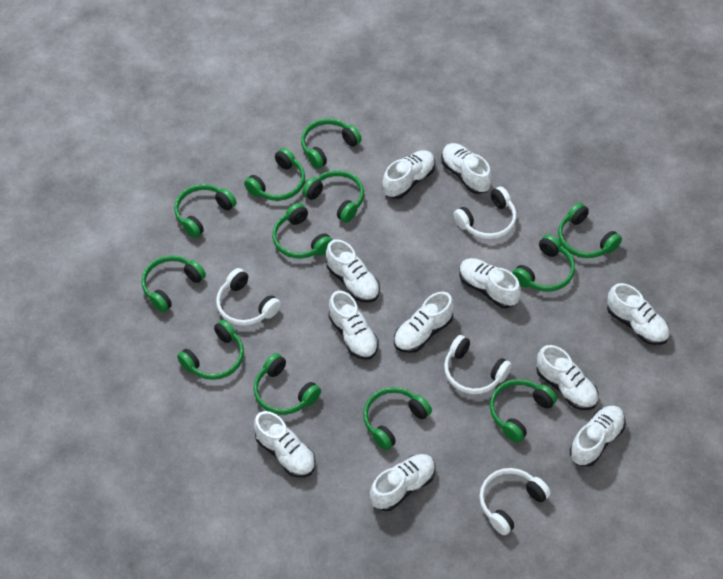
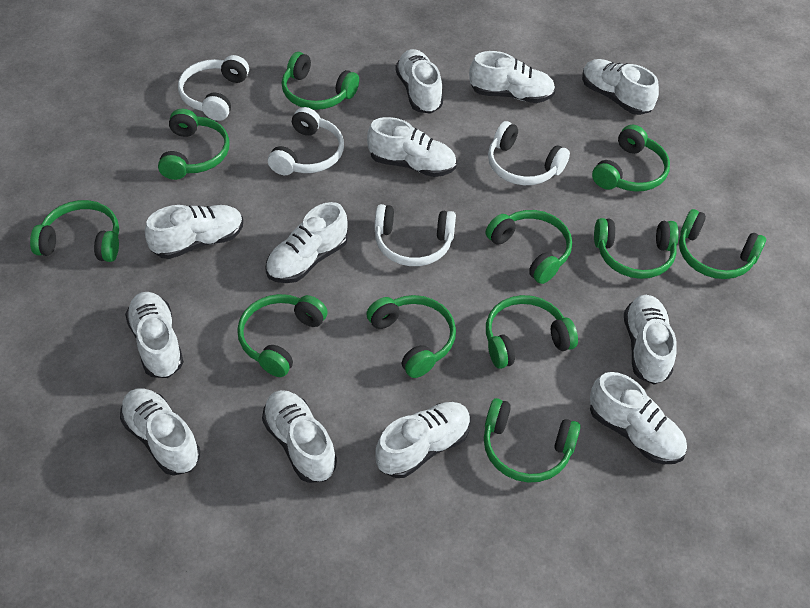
green headphones: 12 -> 11
white shoe: 11 -> 12

